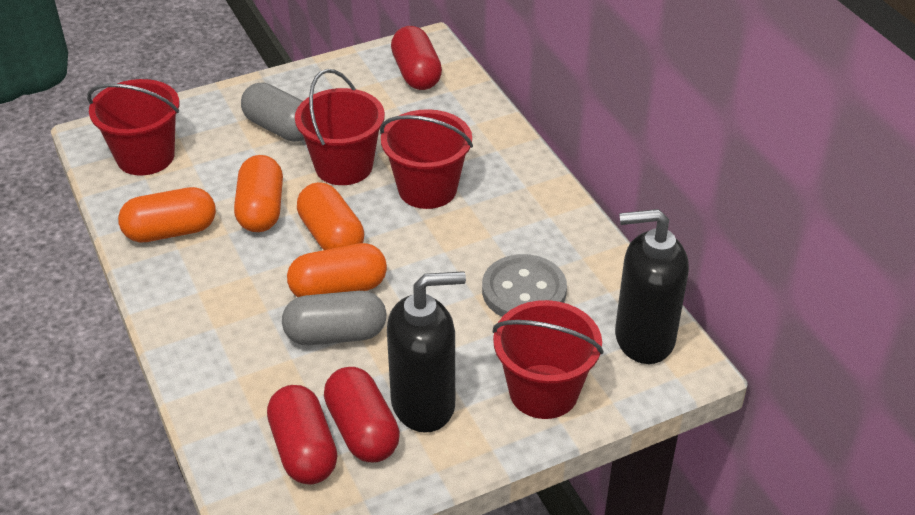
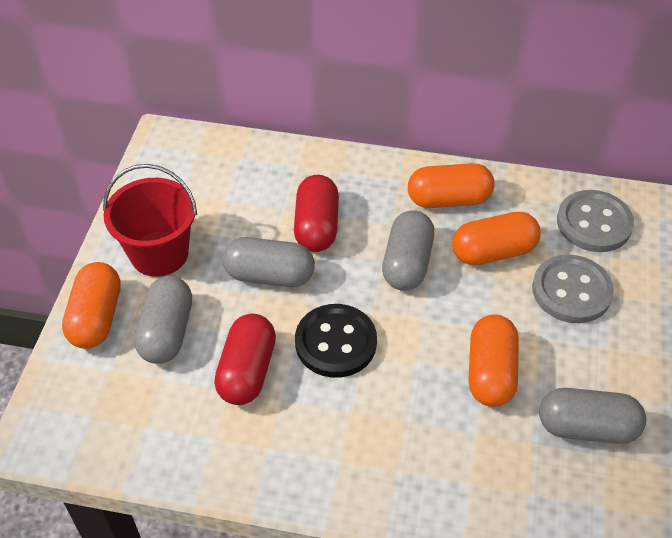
black button: 0 -> 1
black soap dispenser: 2 -> 0
grey button: 1 -> 2
grey capsule: 2 -> 4
red bucket: 4 -> 1
red capsule: 3 -> 2

